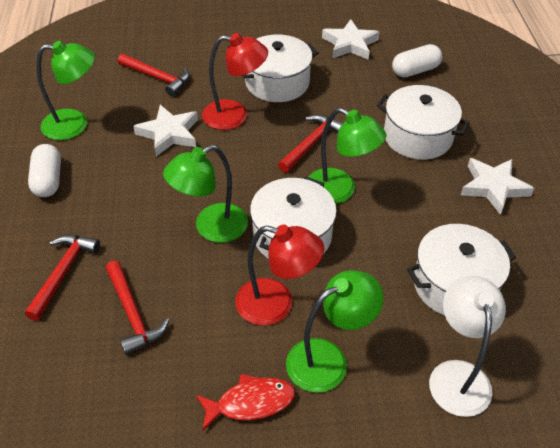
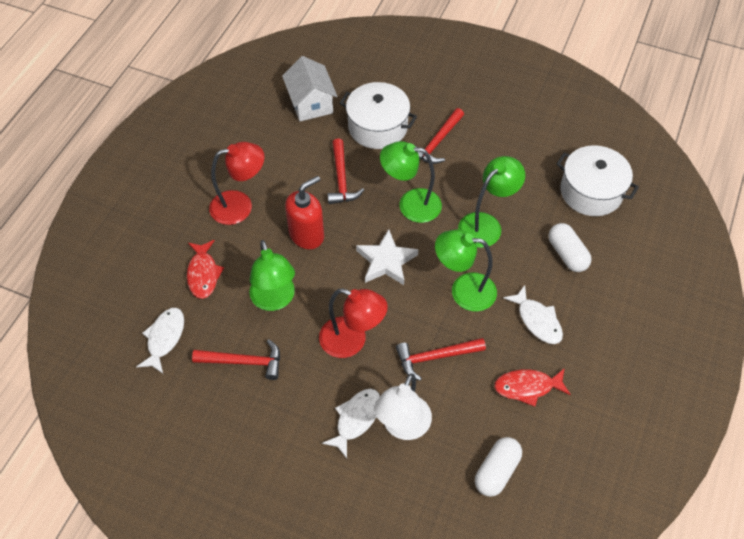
red fish: 1 -> 2
red soap dispenser: 0 -> 1
white fish: 0 -> 3
white house: 0 -> 1
white pot: 4 -> 2
white star: 3 -> 1

